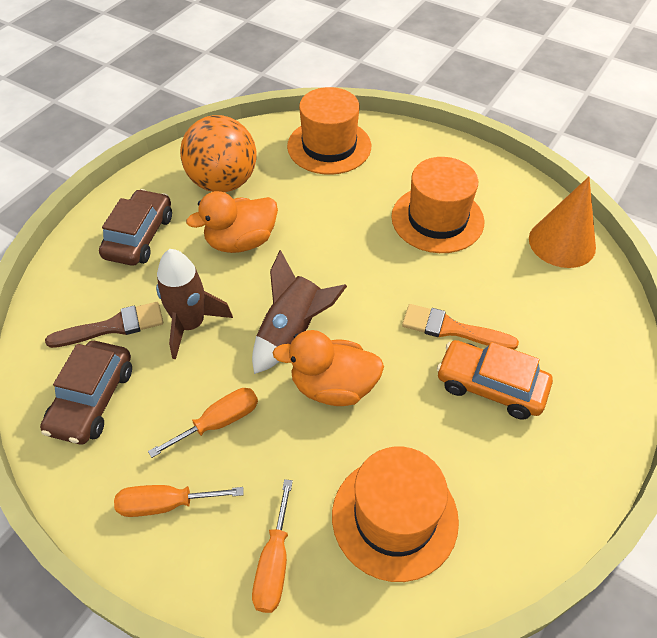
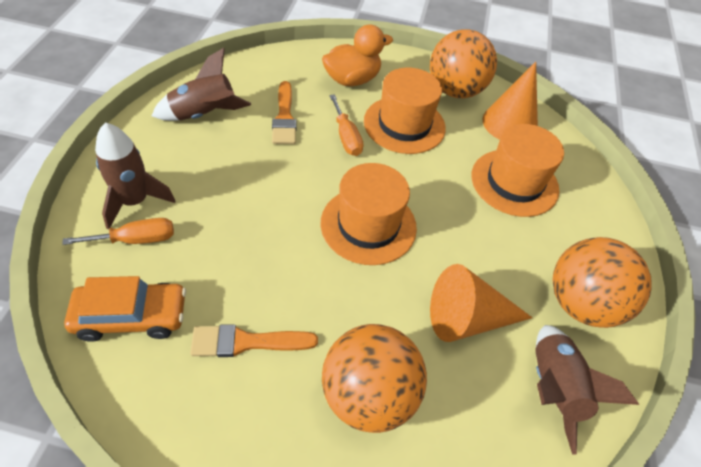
brown brush: 1 -> 0
brown car: 2 -> 0
brown rocket: 2 -> 3
orange ball: 1 -> 3
orange brush: 1 -> 2
orange cone: 1 -> 2
orange duck: 2 -> 1
orange screwdriver: 3 -> 2

